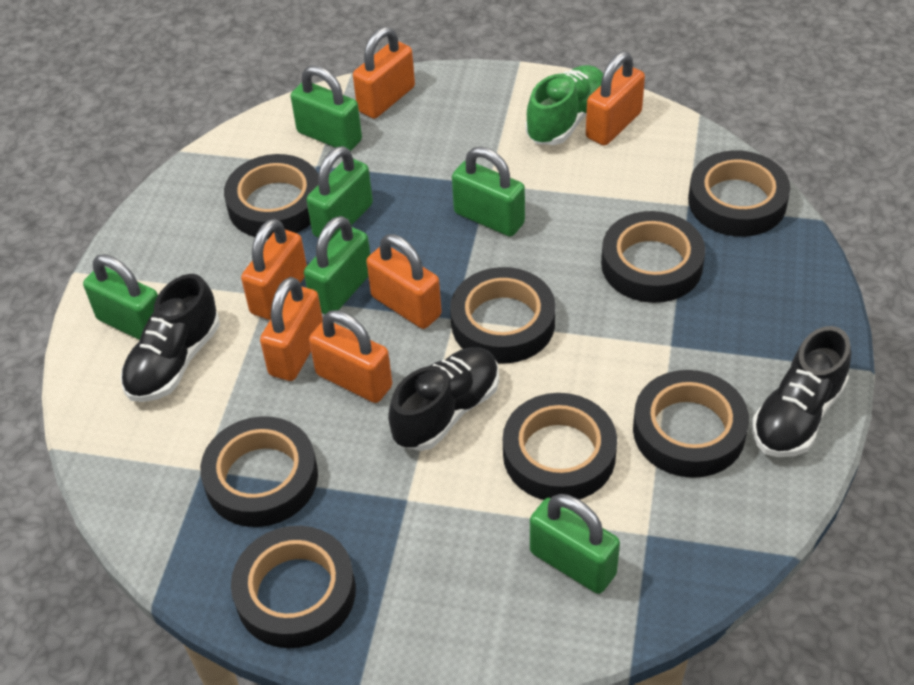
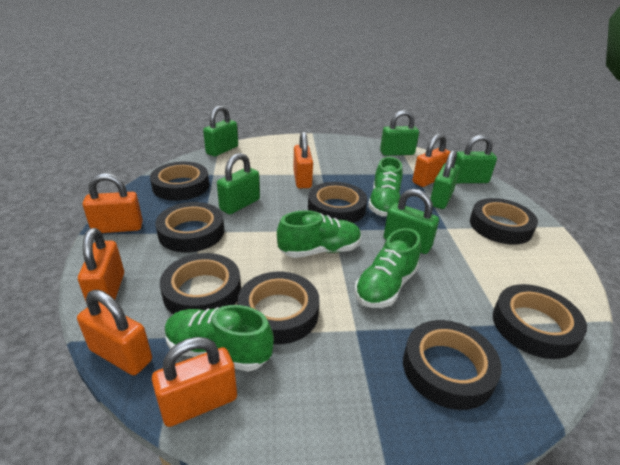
black shoe: 3 -> 0
green shoe: 1 -> 4

